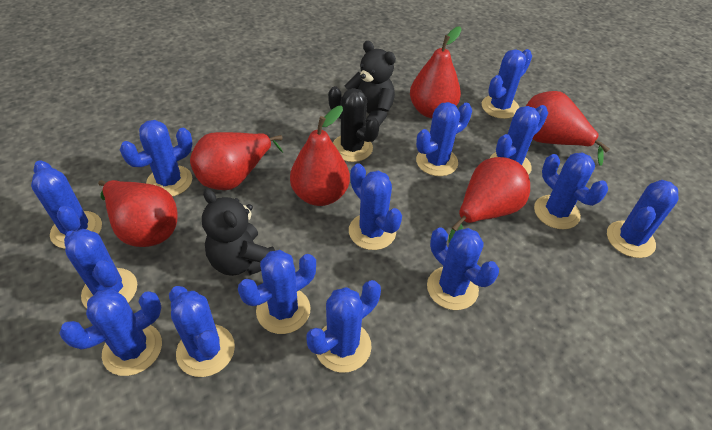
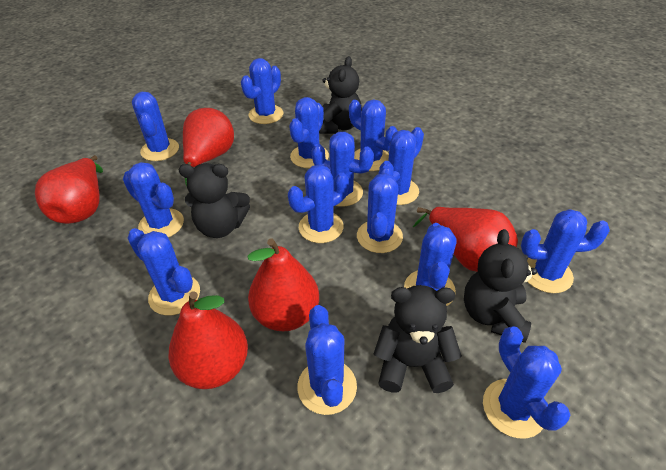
black cactus: 1 -> 0
black teddy bear: 2 -> 4
red pear: 6 -> 5

